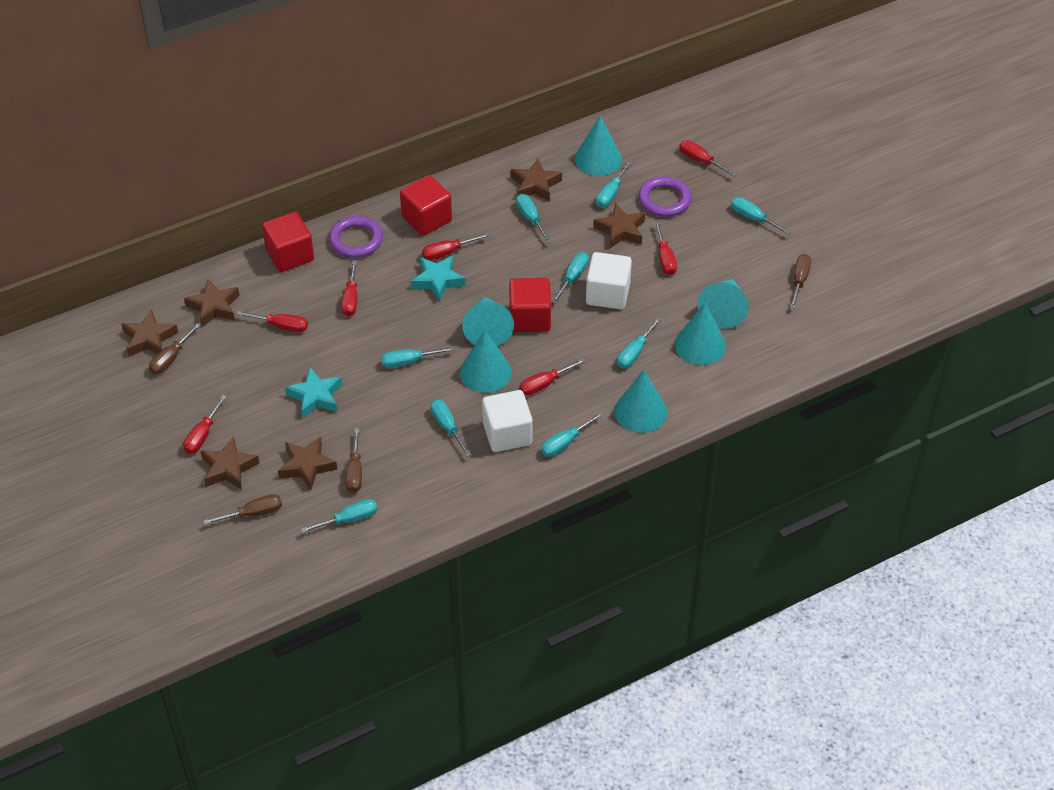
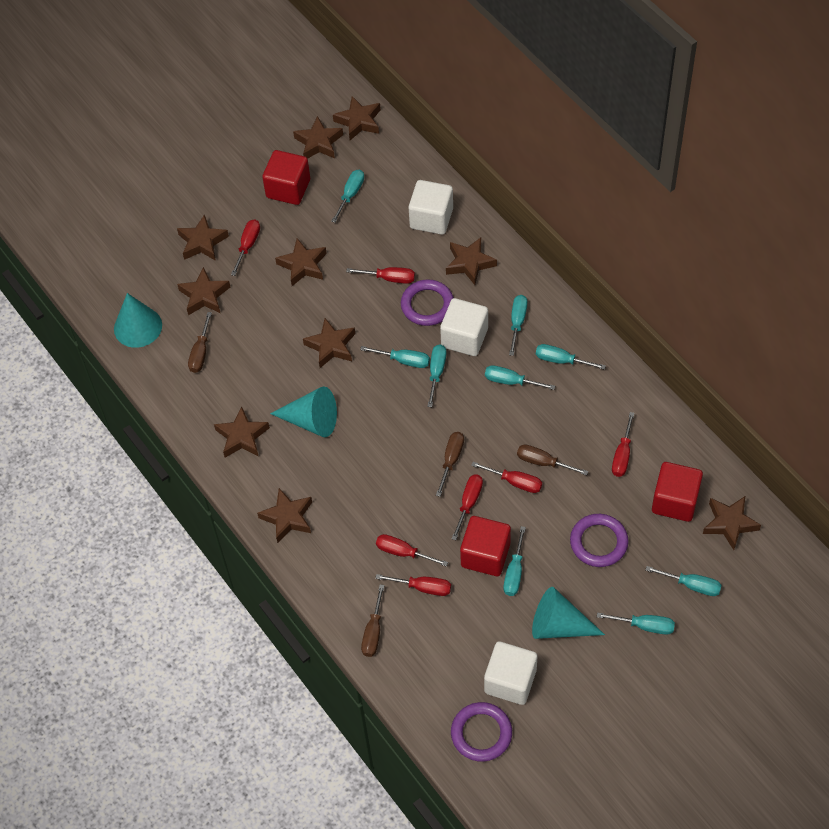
brown star: 6 -> 10
purple ring: 2 -> 3
turquoise cone: 6 -> 3
turquoise star: 2 -> 0
white cube: 2 -> 3

